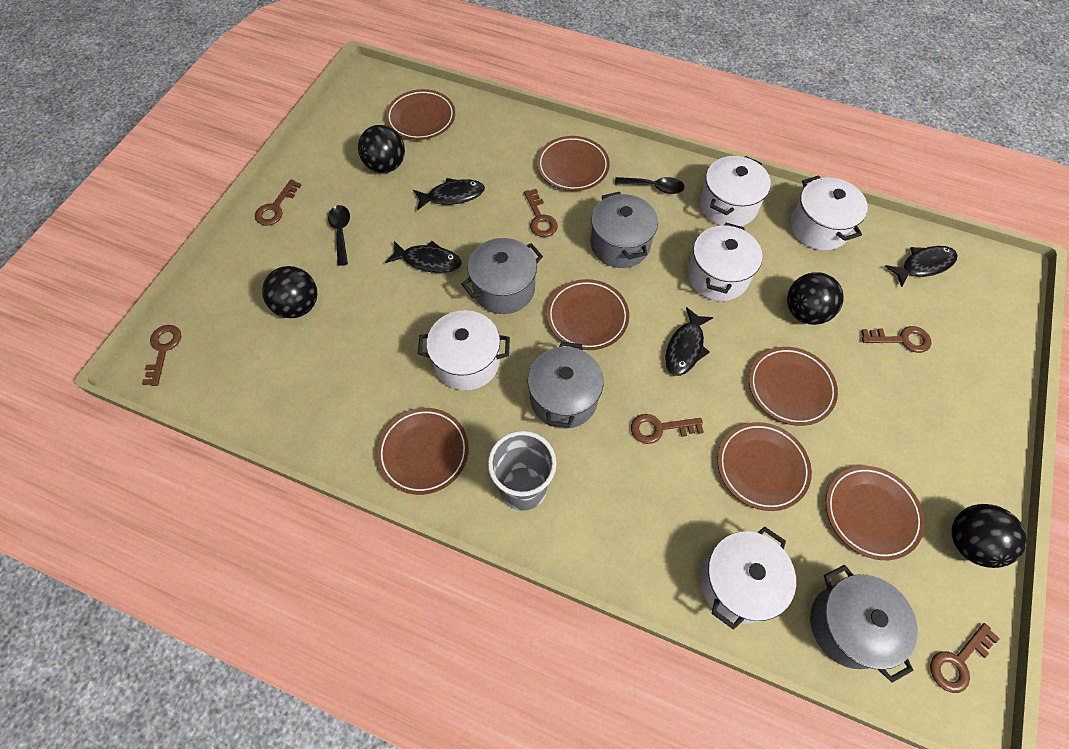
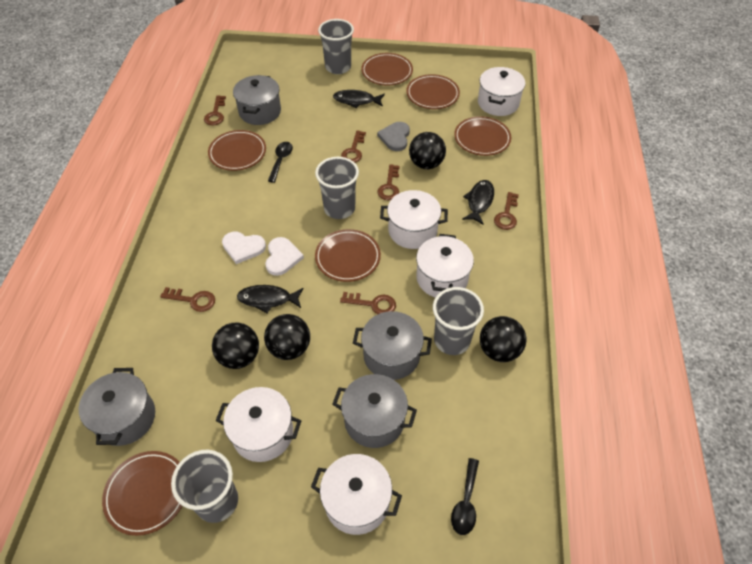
black fish: 4 -> 3
brown plate: 7 -> 6
grey cup: 1 -> 4
grey heart: 0 -> 1
white heart: 0 -> 2

